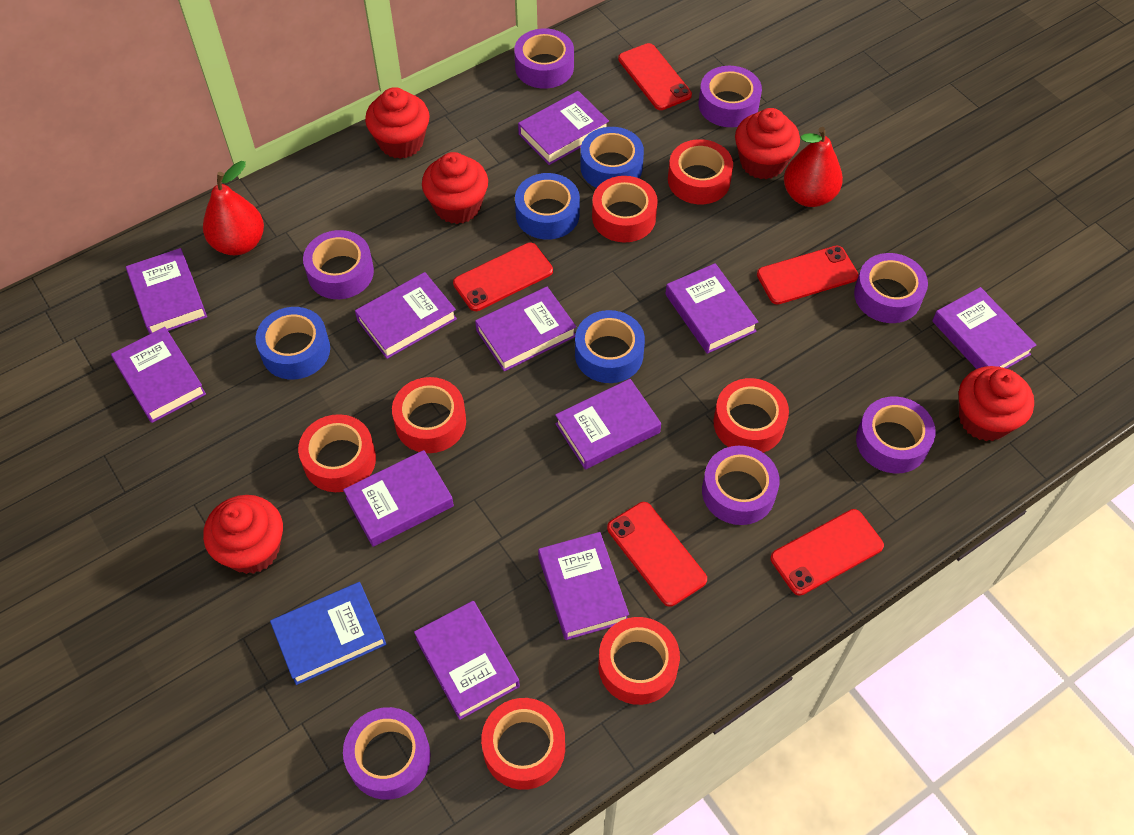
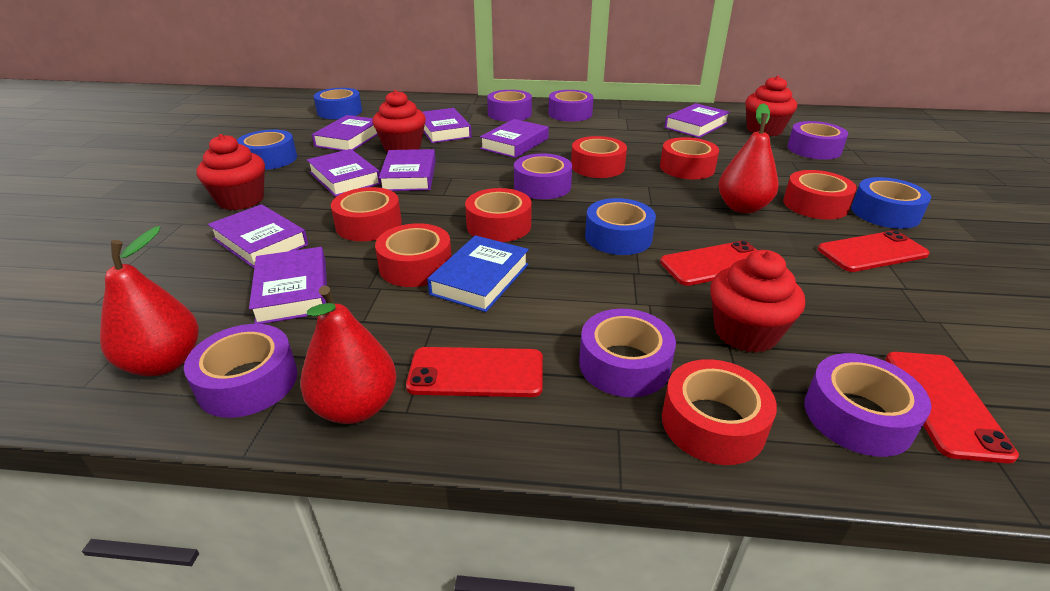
purple book: 11 -> 8
red cupcake: 5 -> 4
red pear: 2 -> 3
red phone: 5 -> 4

